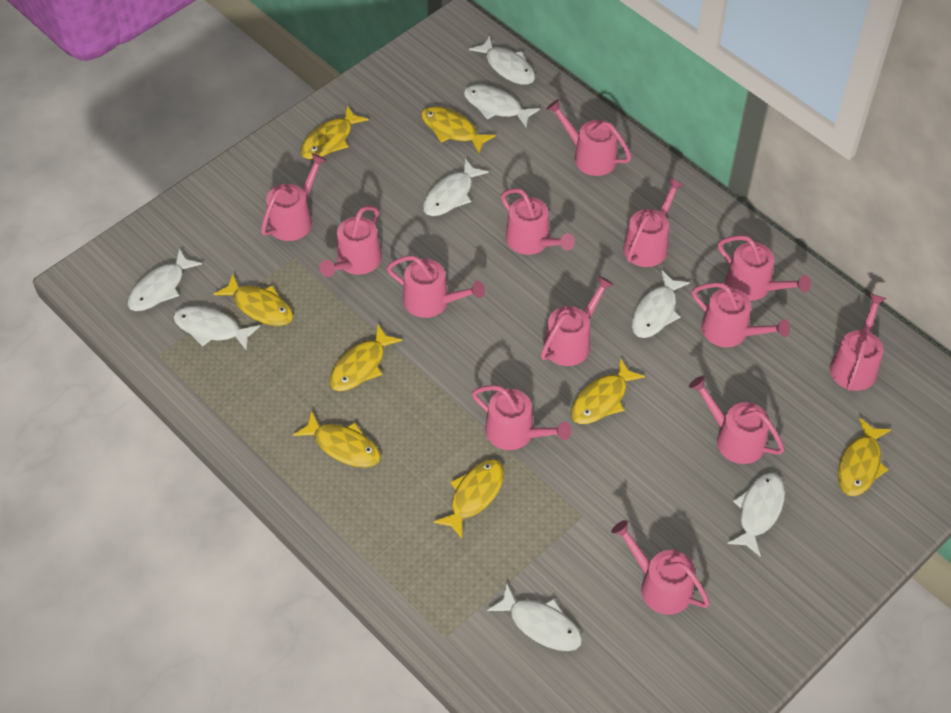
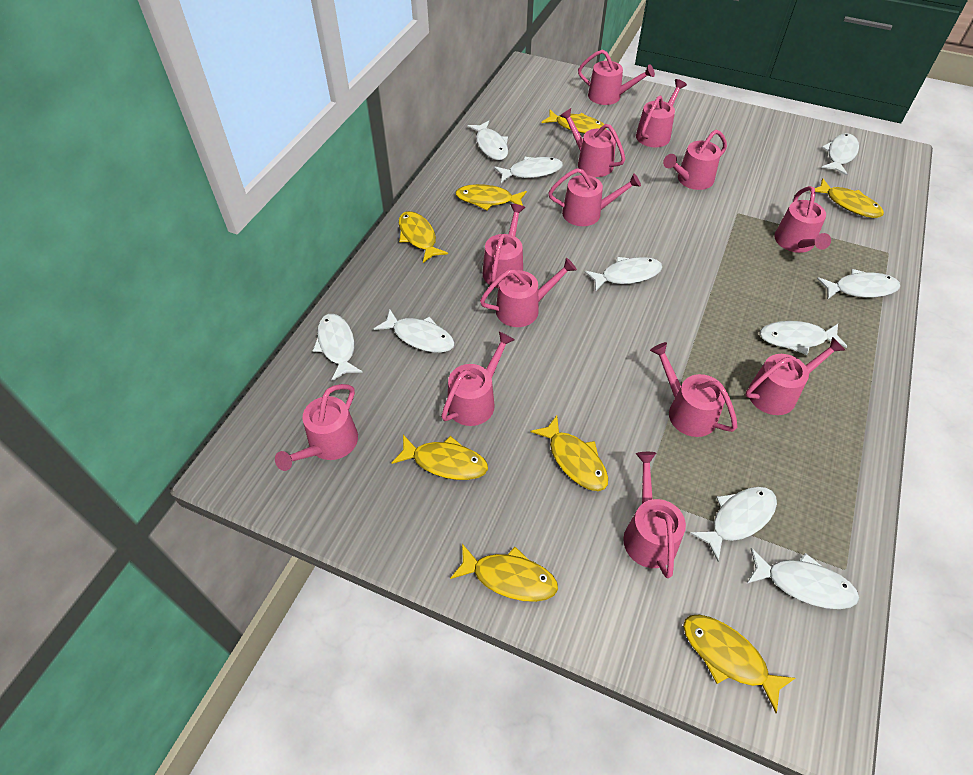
white fish: 8 -> 10

